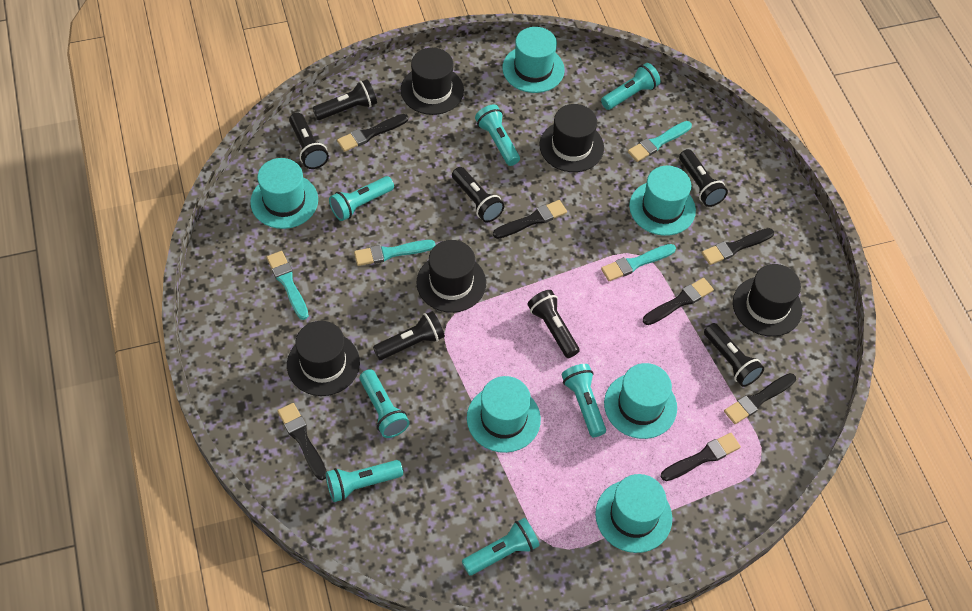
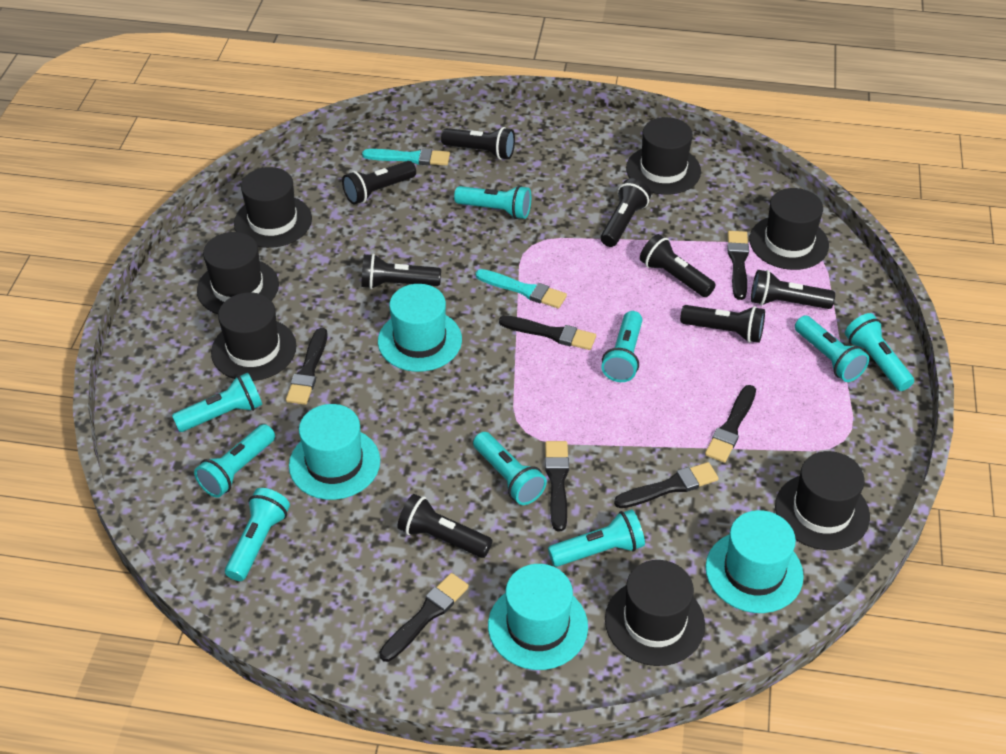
black flashlight: 7 -> 8
black hat: 5 -> 7
turquoise brush: 4 -> 2
turquoise flashlight: 7 -> 9
turquoise hat: 6 -> 4

